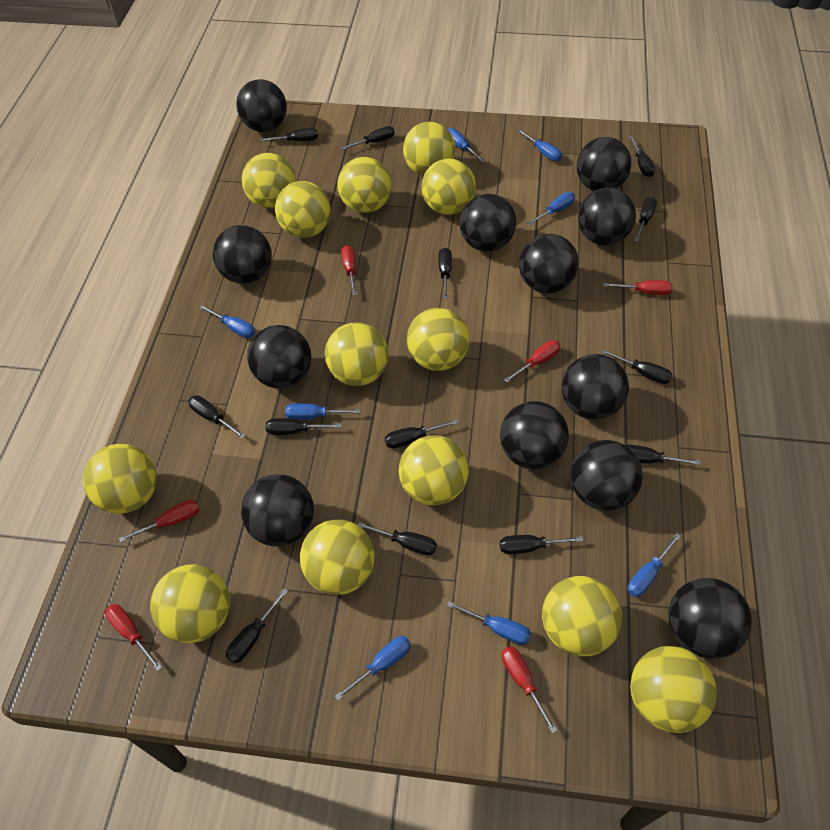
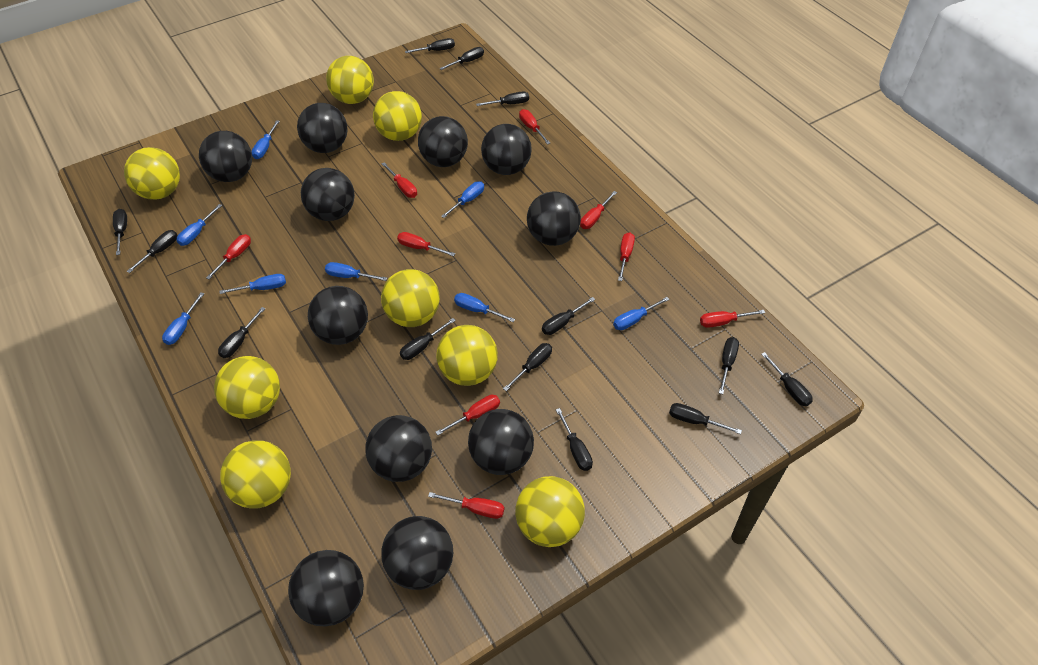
black ball: 12 -> 11
red screwdriver: 6 -> 9
yellow ball: 13 -> 8

